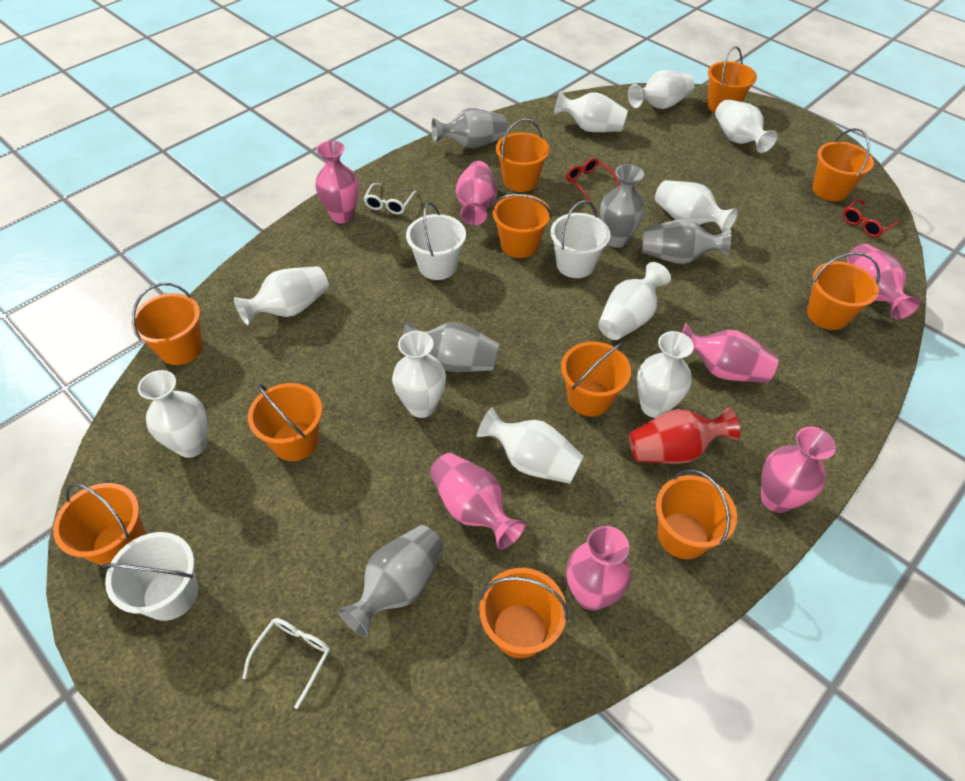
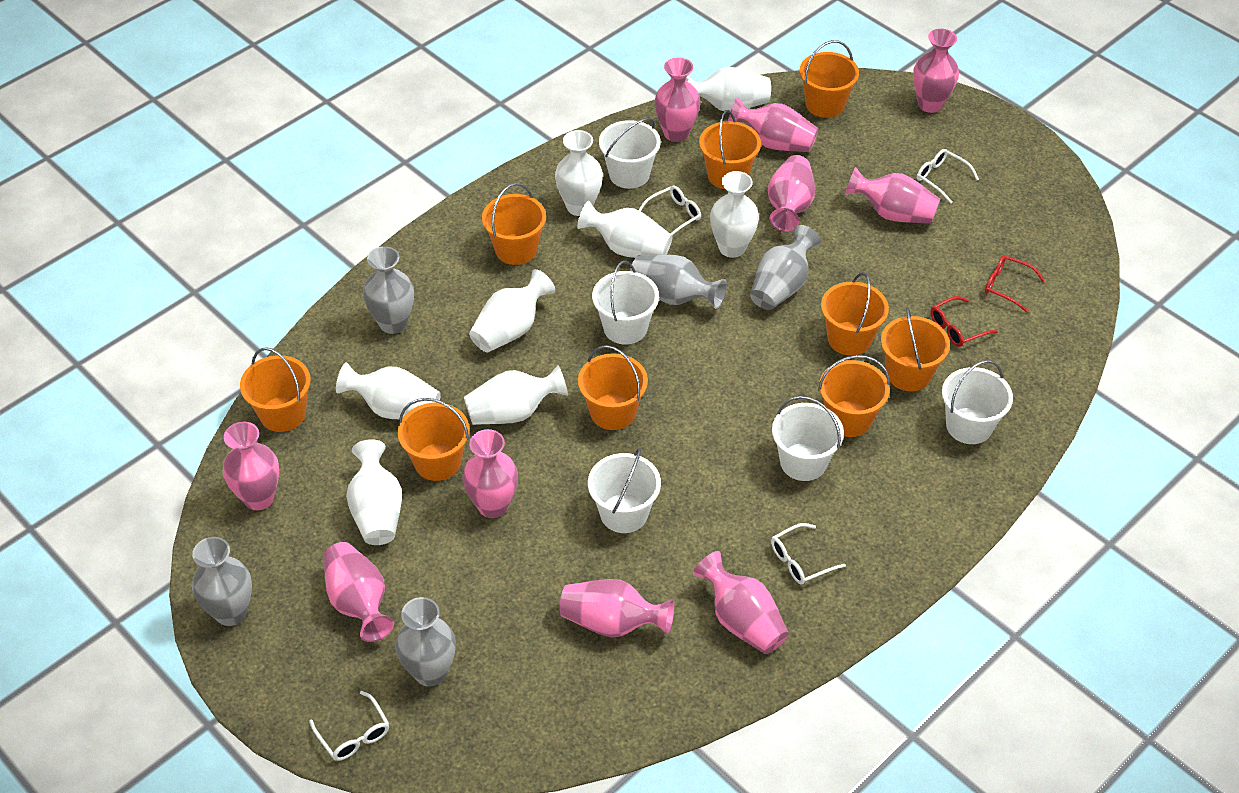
orange bucket: 11 -> 9
pink vase: 7 -> 10
red vase: 1 -> 0
white bucket: 3 -> 5
white glasses: 2 -> 4
white vase: 10 -> 8

